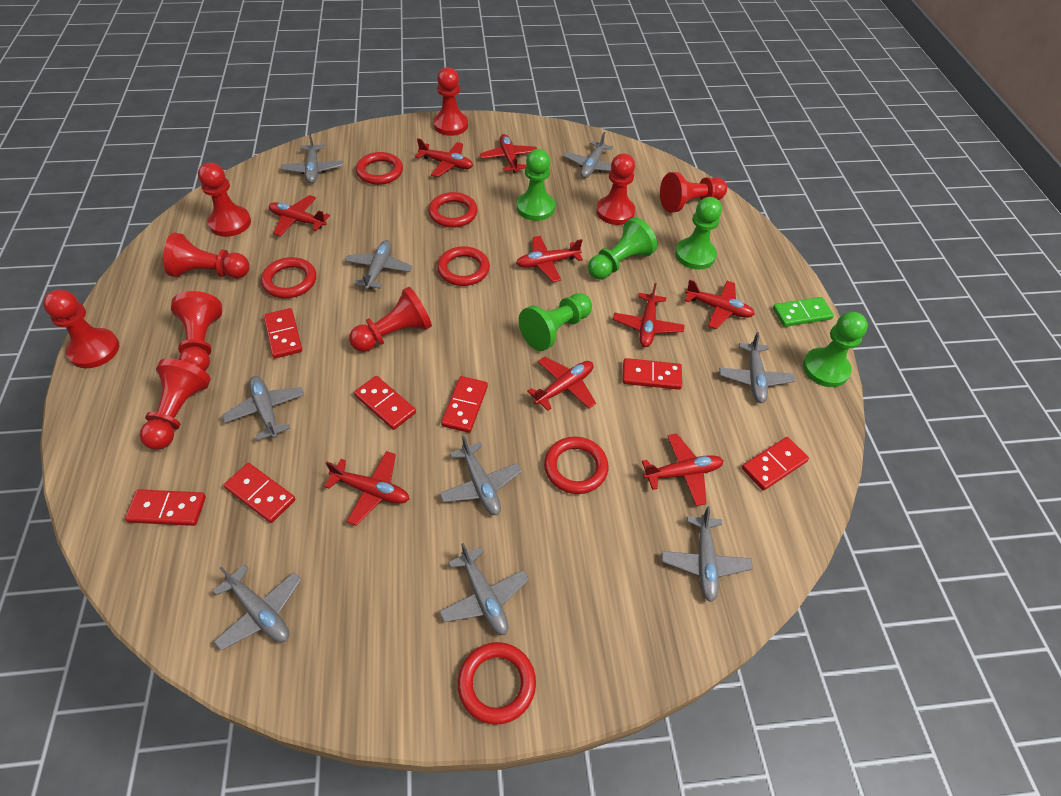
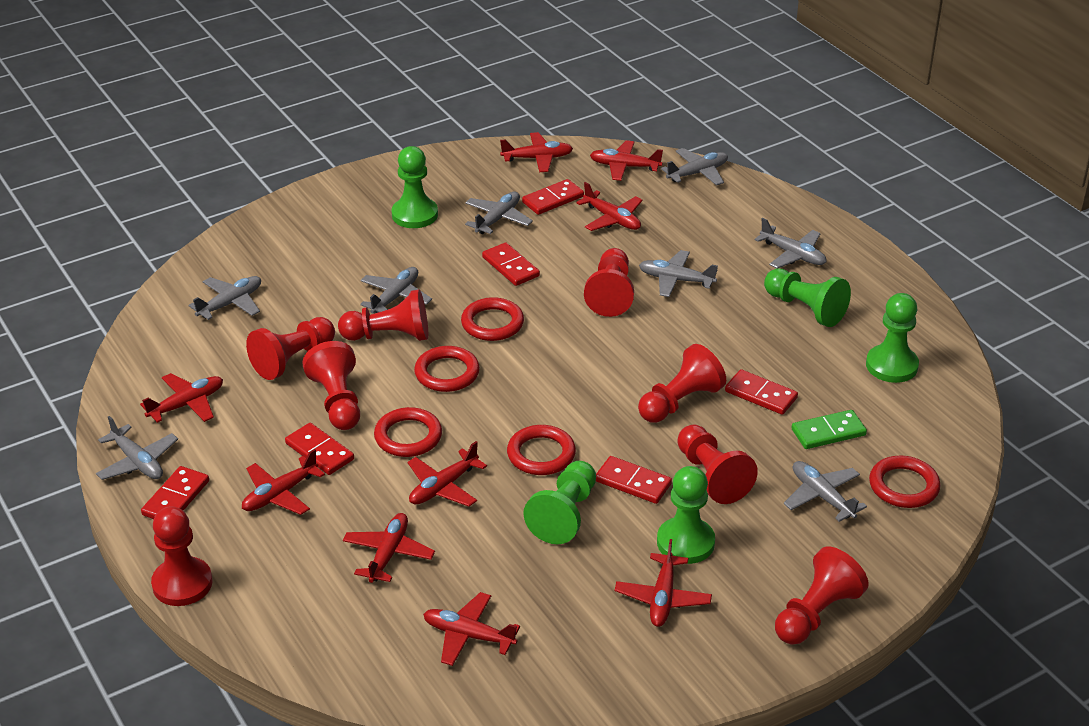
grey plane: 9 -> 8
red domino: 7 -> 6
red pawn: 9 -> 8
red ring: 6 -> 5

